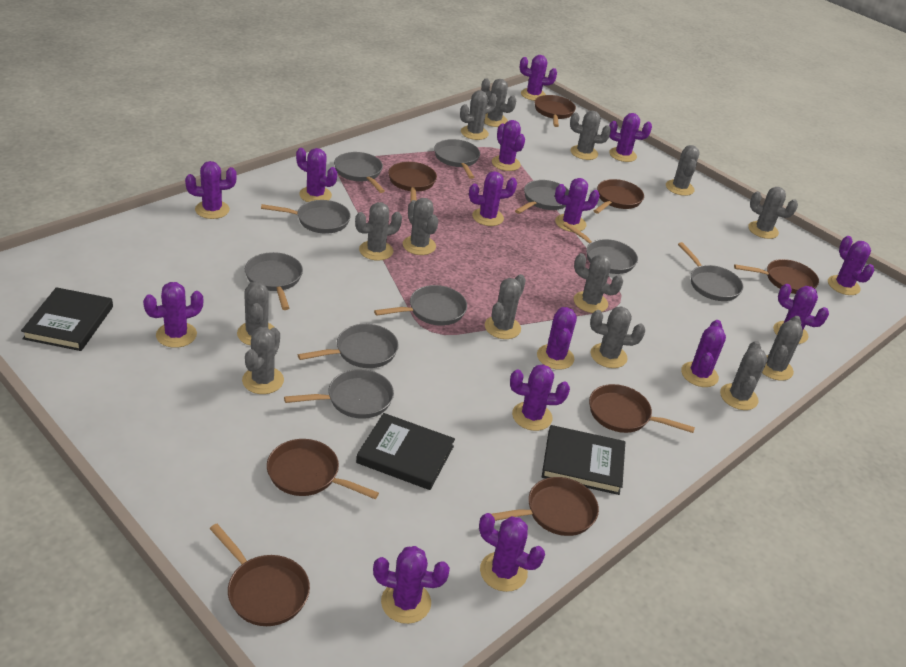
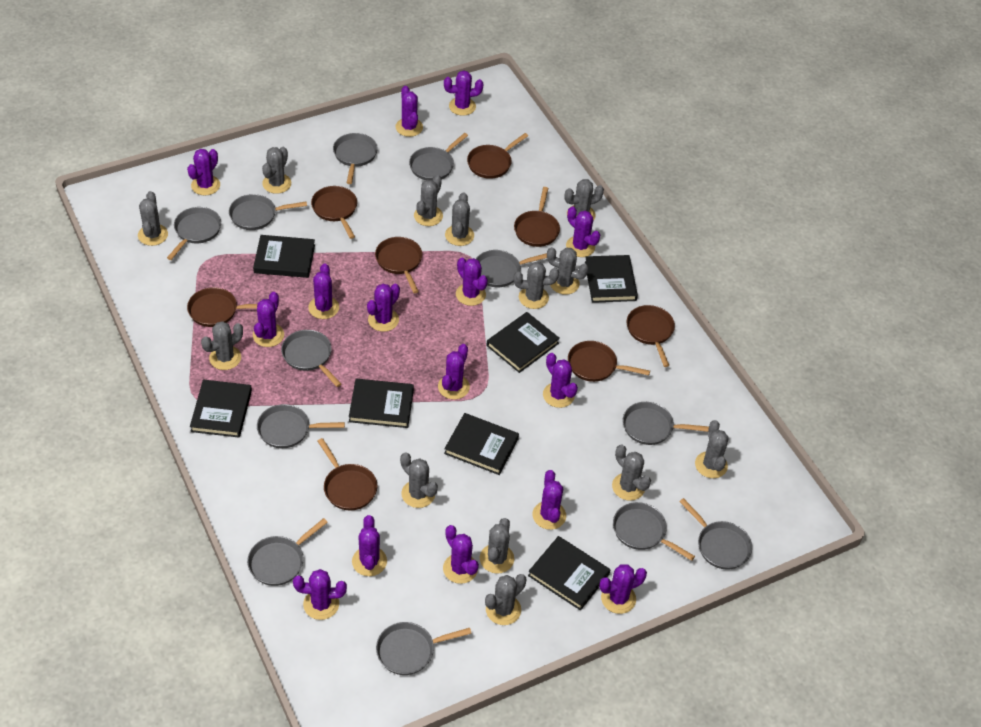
black book: 3 -> 7
grey cactus: 14 -> 13
grey pan: 10 -> 12

